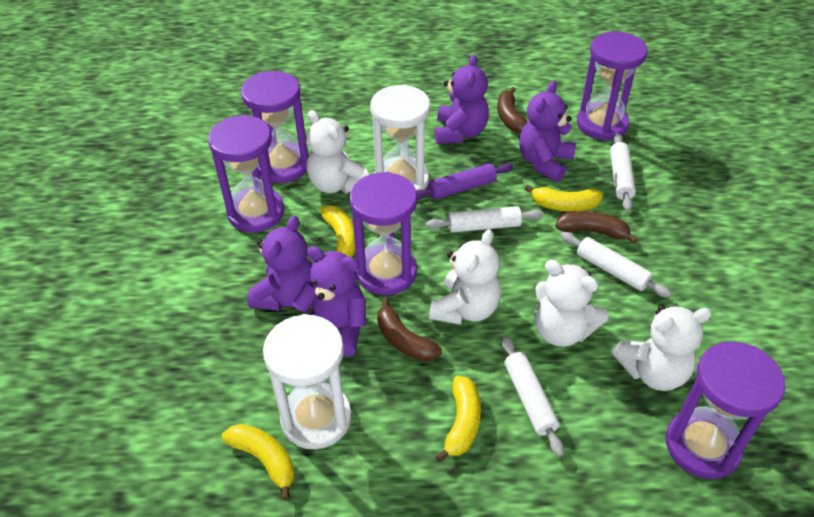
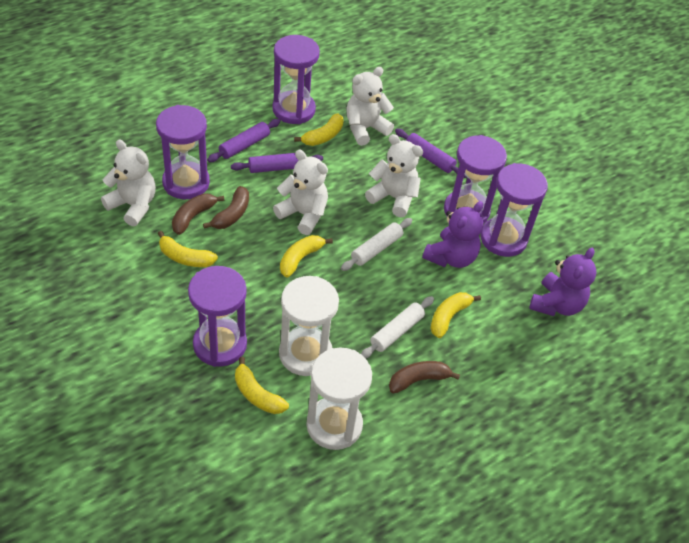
purple rolling pin: 1 -> 3
purple teddy bear: 4 -> 2
white rolling pin: 4 -> 2
yellow banana: 4 -> 5

